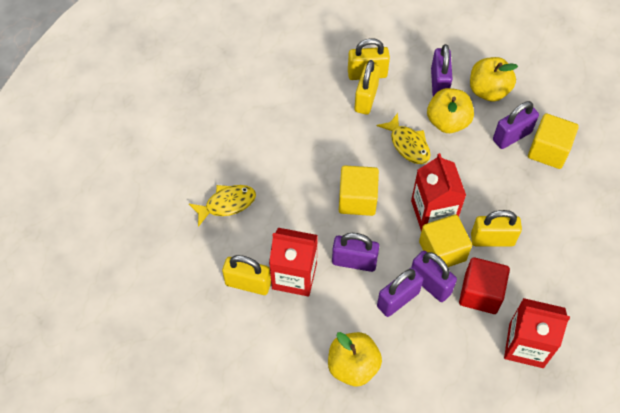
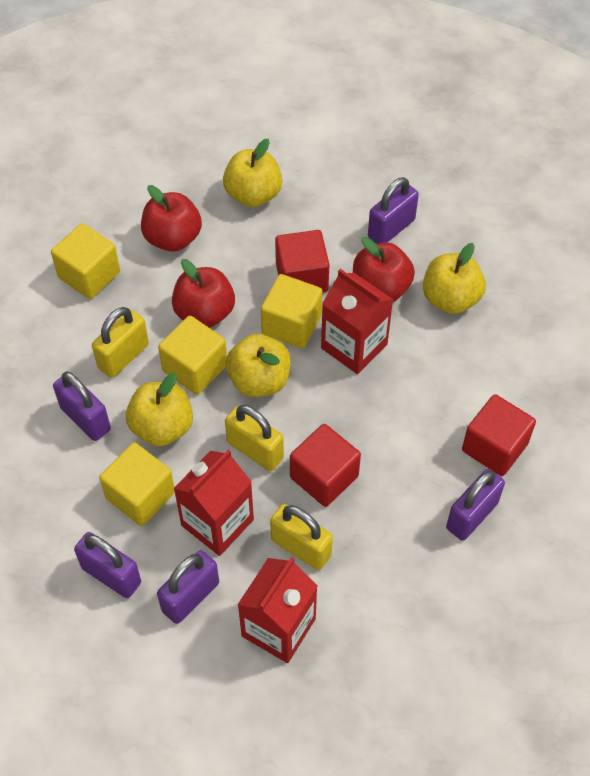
red apple: 0 -> 3
red cube: 1 -> 3
yellow apple: 3 -> 4
yellow cube: 3 -> 4
yellow fish: 2 -> 0
yellow padlock: 4 -> 3

